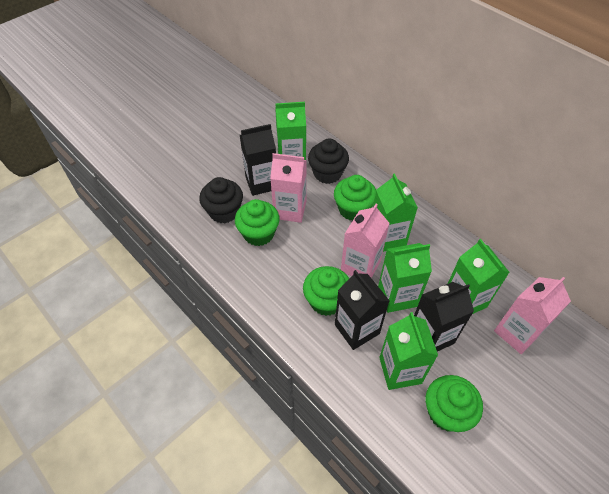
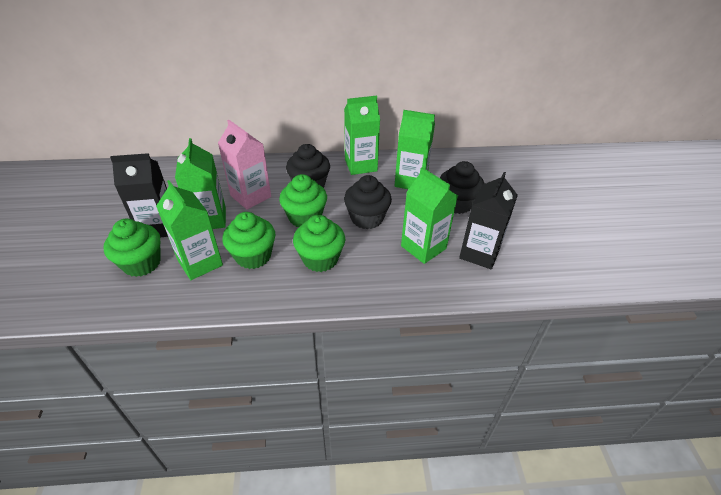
black carton: 3 -> 2
black cupcake: 2 -> 3
pink carton: 3 -> 1

